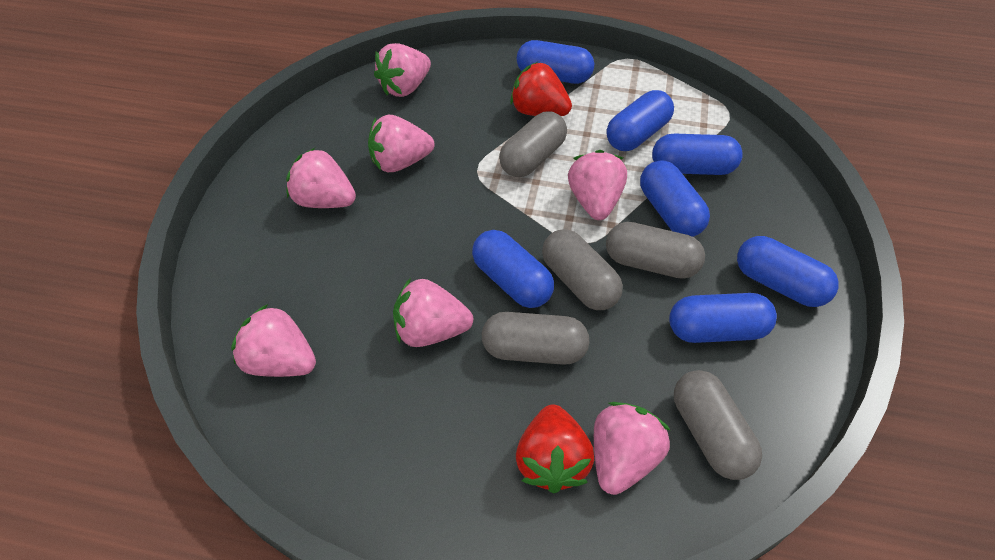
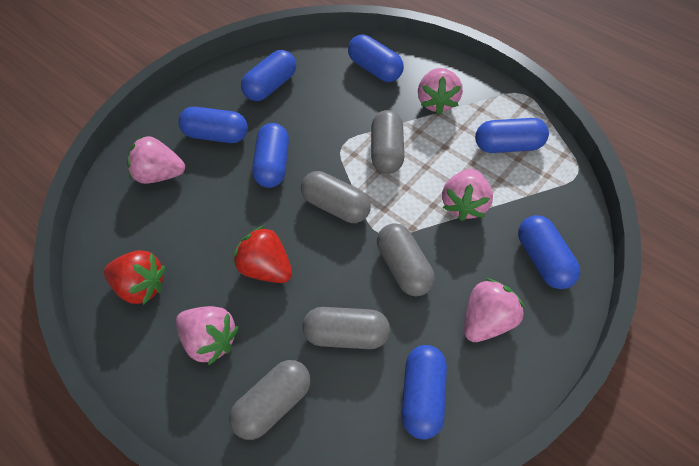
pink strawberry: 7 -> 5

